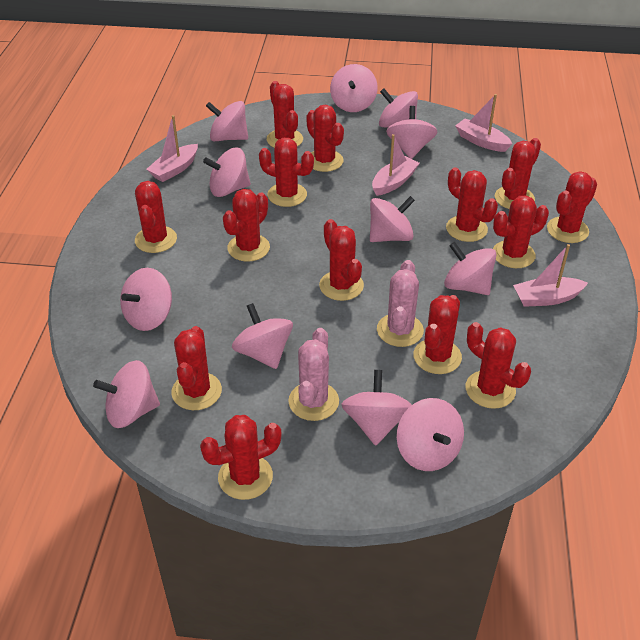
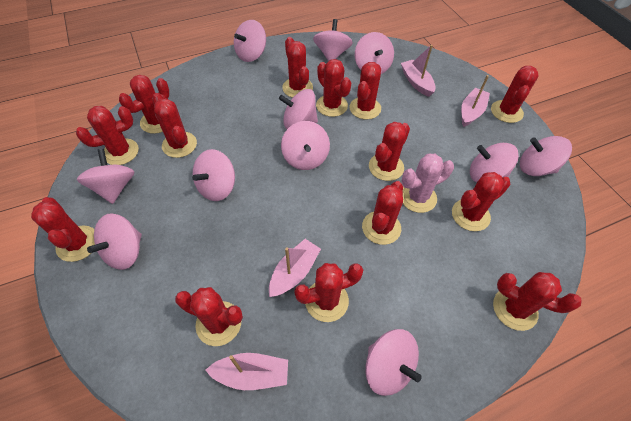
pink cactus: 2 -> 1
pink spinning top: 12 -> 11

